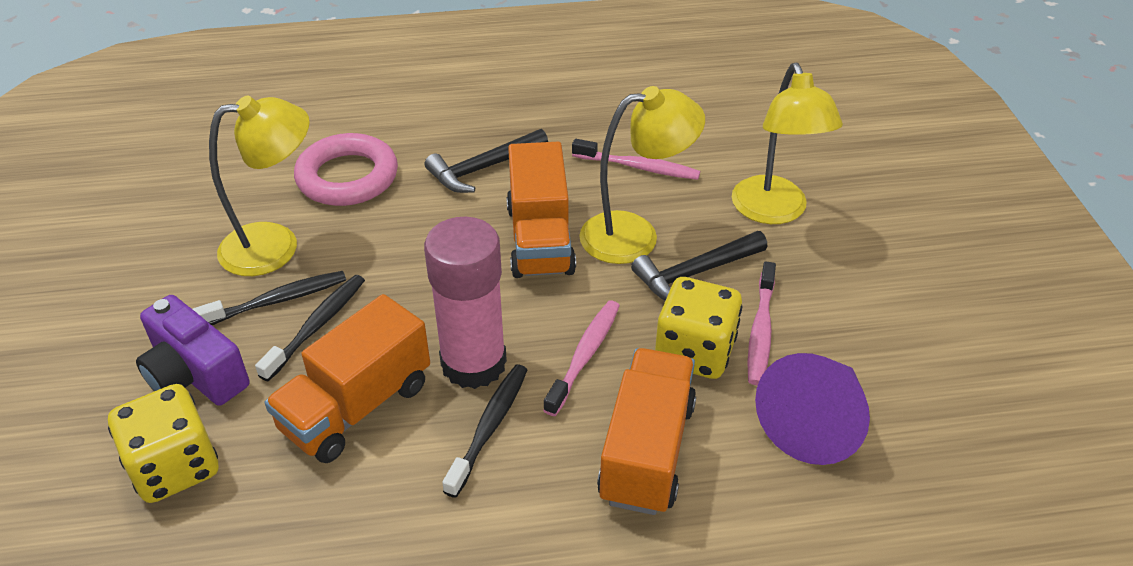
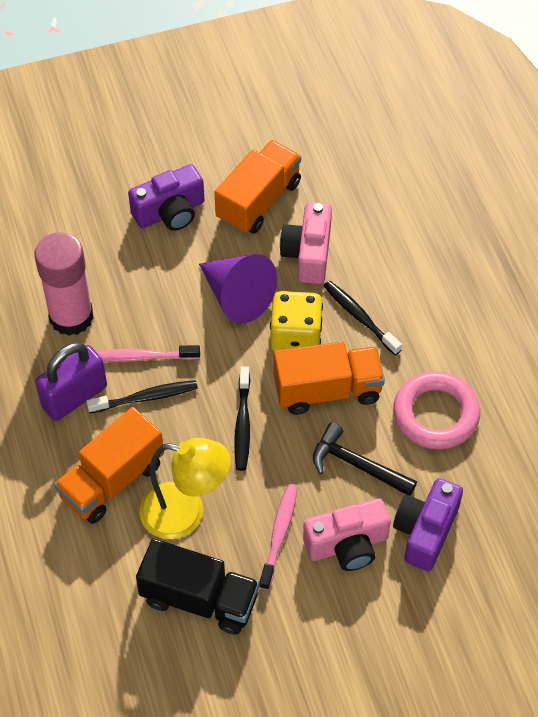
black hammer: 2 -> 1
black truck: 0 -> 1
pink camera: 0 -> 2
pink toothbrush: 3 -> 2
purple camera: 1 -> 2
purple padlock: 0 -> 1
yellow dice: 2 -> 1
yellow lamp: 3 -> 1

